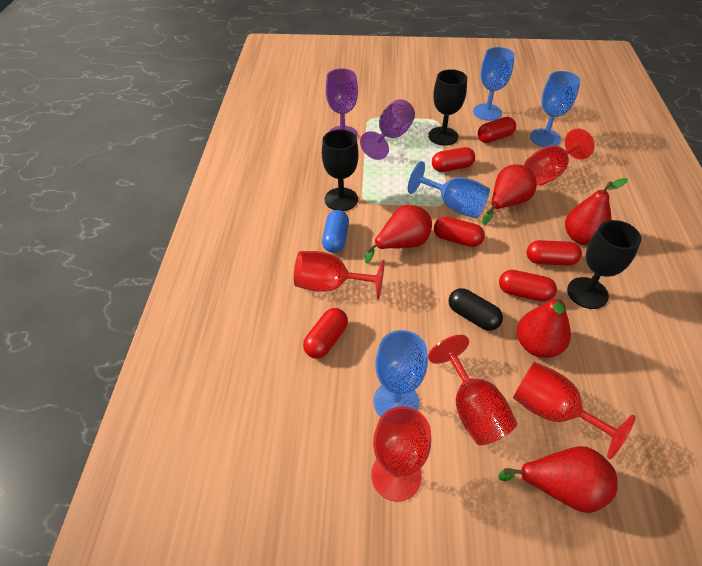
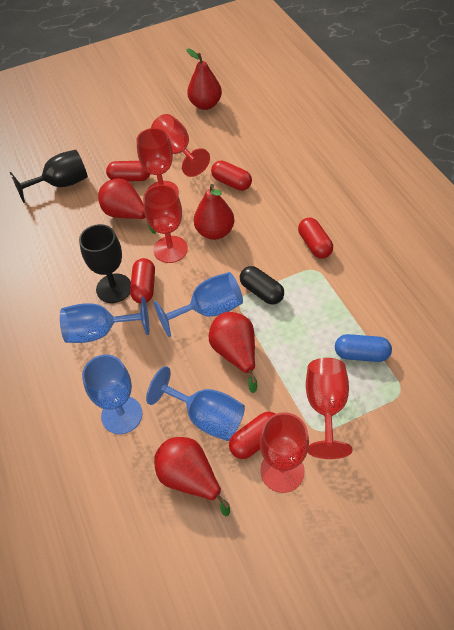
black goblet: 3 -> 2
purple goblet: 2 -> 0
red capsule: 6 -> 5

